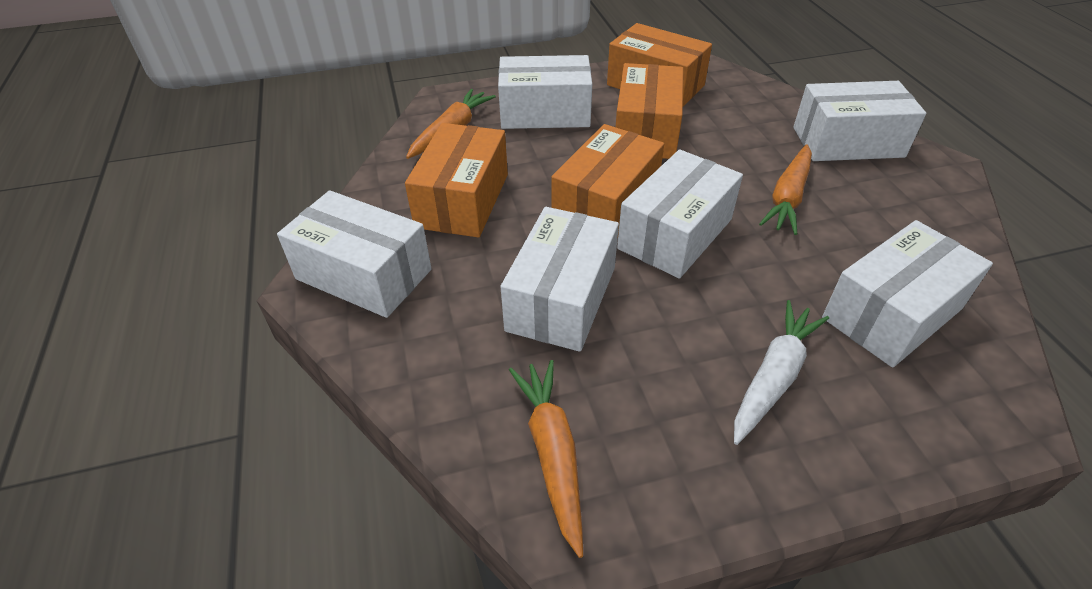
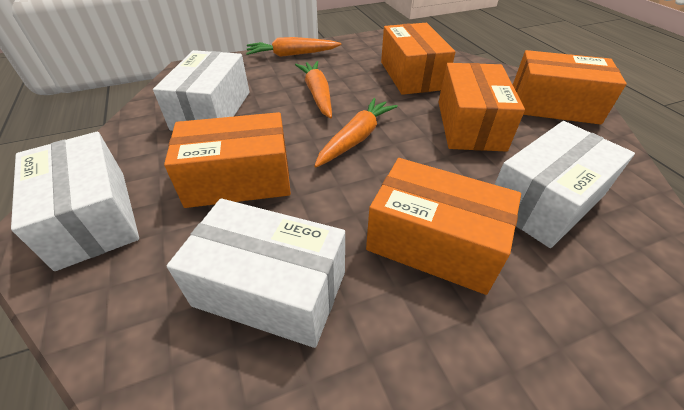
orange box: 4 -> 5
white box: 6 -> 4
white carrot: 1 -> 0

